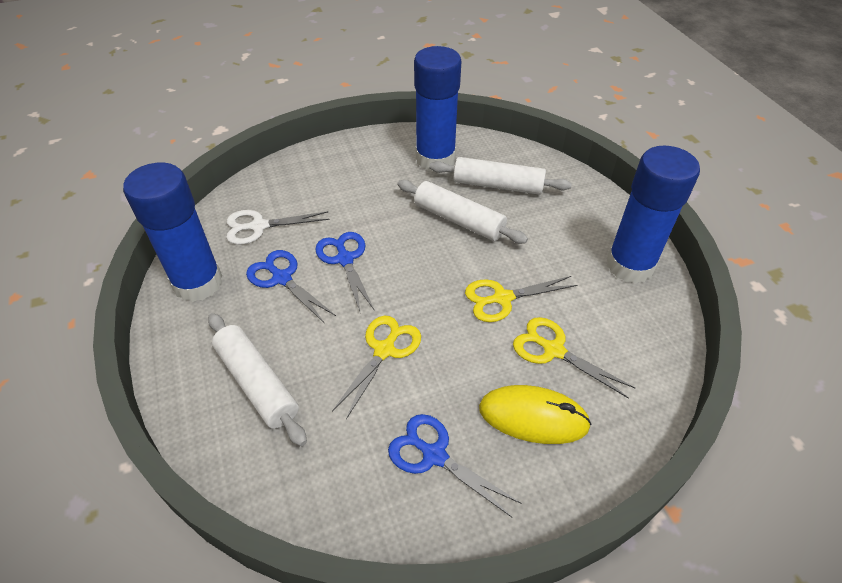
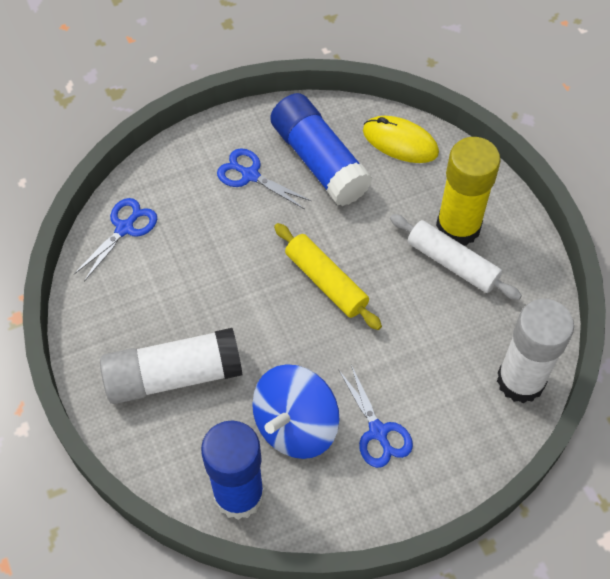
blue glue stick: 3 -> 2
blue spinning top: 0 -> 1
white glue stick: 0 -> 2
white rolling pin: 3 -> 1
white scissors: 1 -> 0
yellow glue stick: 0 -> 1
yellow rolling pin: 0 -> 1
yellow scissors: 3 -> 0

